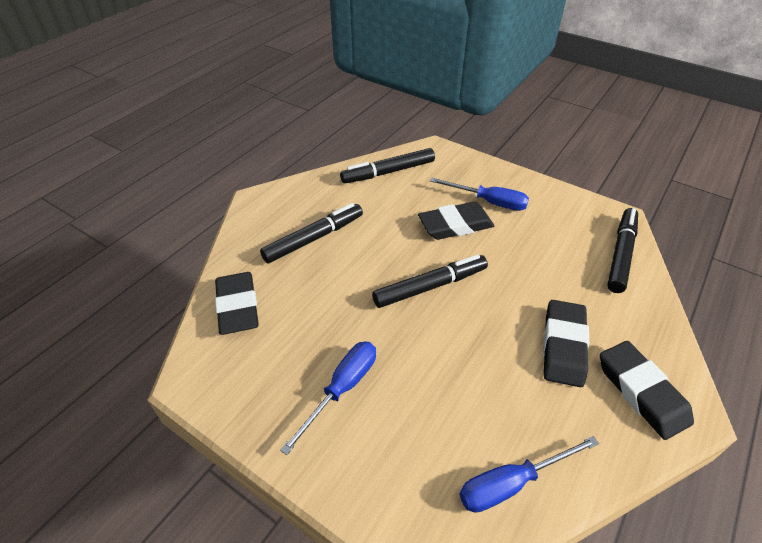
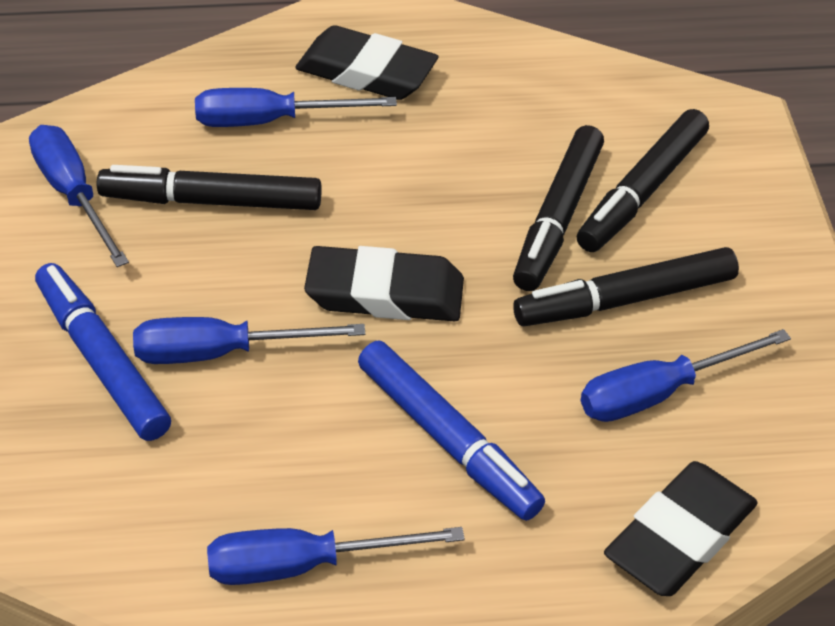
black eraser: 4 -> 3
blue marker: 0 -> 2
blue screwdriver: 3 -> 5

